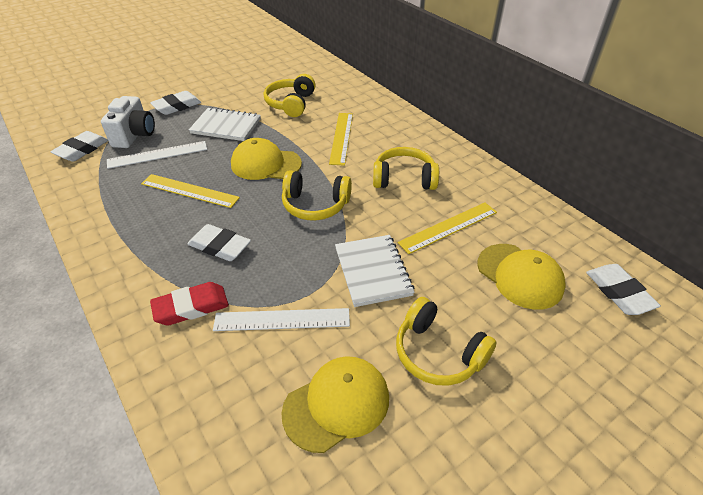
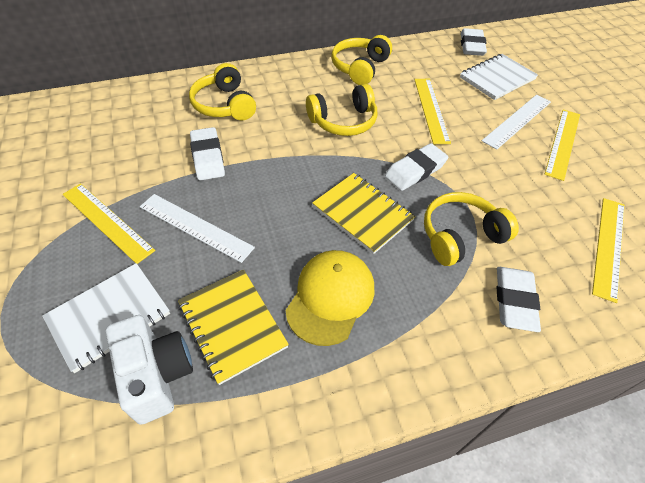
red eraser: 1 -> 0
yellow cap: 3 -> 1
yellow notebook: 0 -> 2
yellow ruler: 3 -> 4

